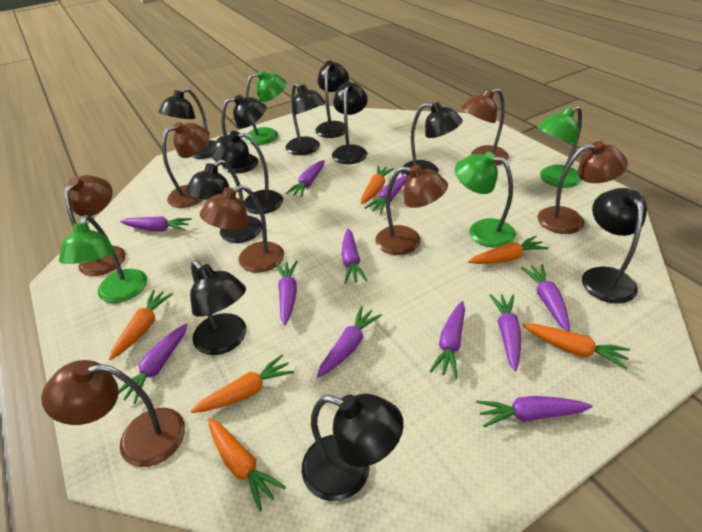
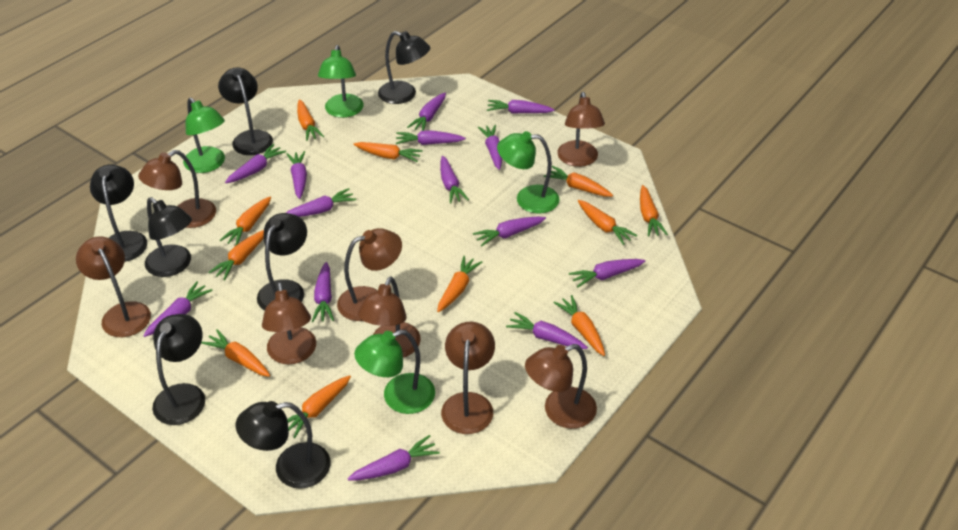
black lamp: 11 -> 7
brown lamp: 7 -> 8
orange carrot: 6 -> 11
purple carrot: 11 -> 14

